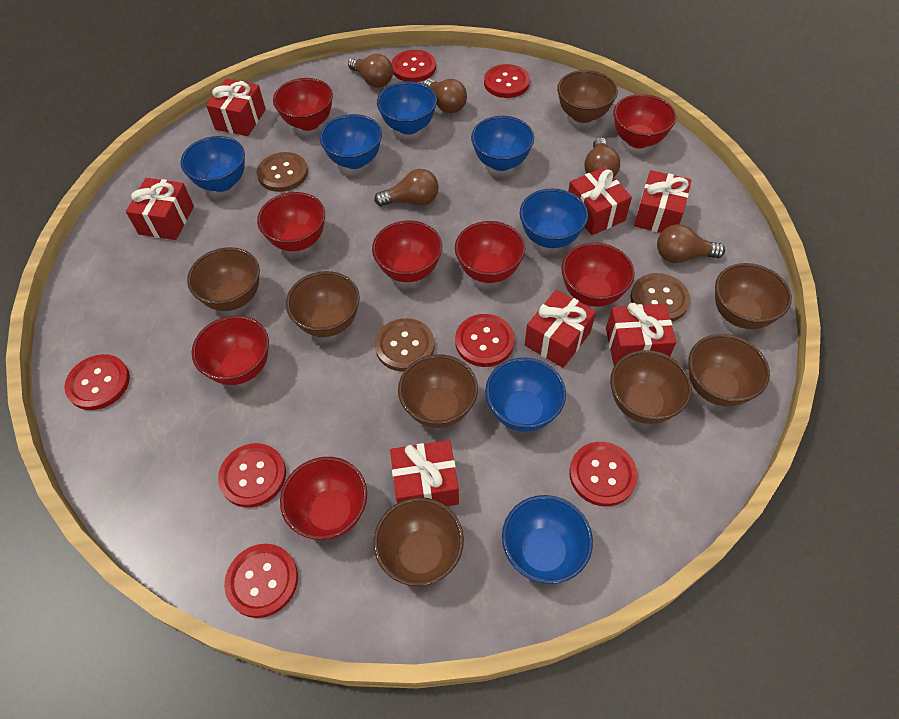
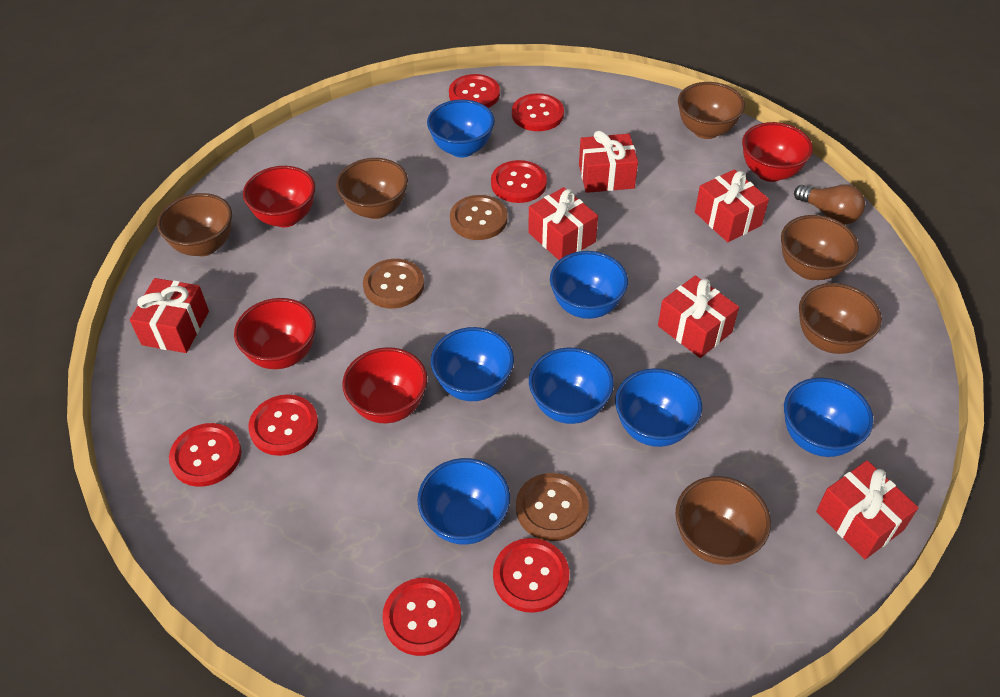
brown bowl: 8 -> 6
brown light bulb: 5 -> 1
red bowl: 8 -> 4
red gift: 7 -> 6

